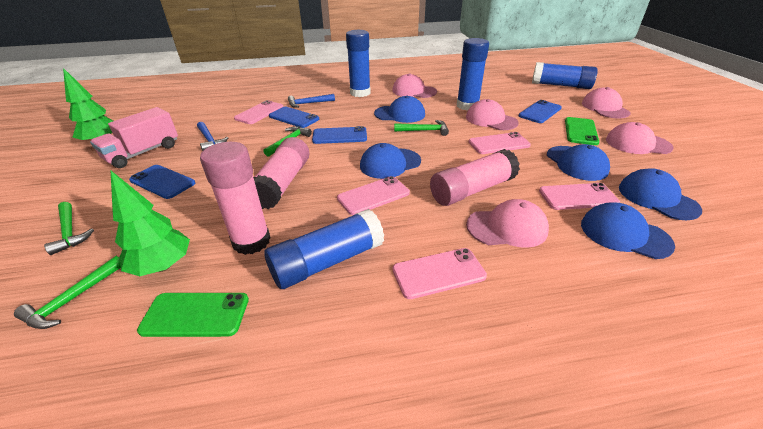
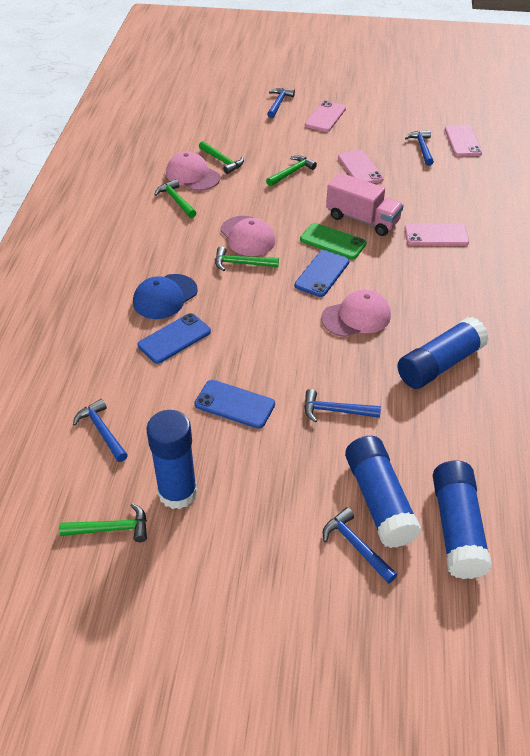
blue cap: 5 -> 1
blue hammer: 2 -> 5
blue phone: 4 -> 3
green hammer: 4 -> 5
green phone: 2 -> 1
green tree: 2 -> 0
pink cap: 5 -> 3
pink glue stick: 3 -> 0
pink phone: 5 -> 4

